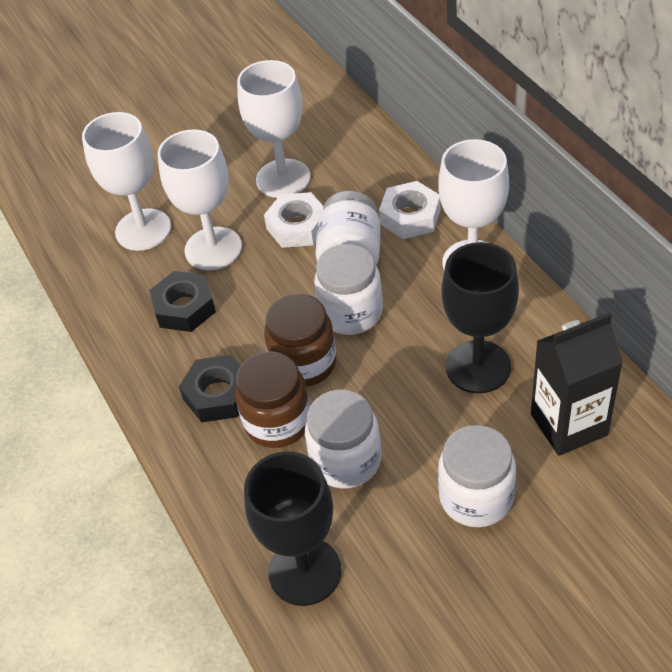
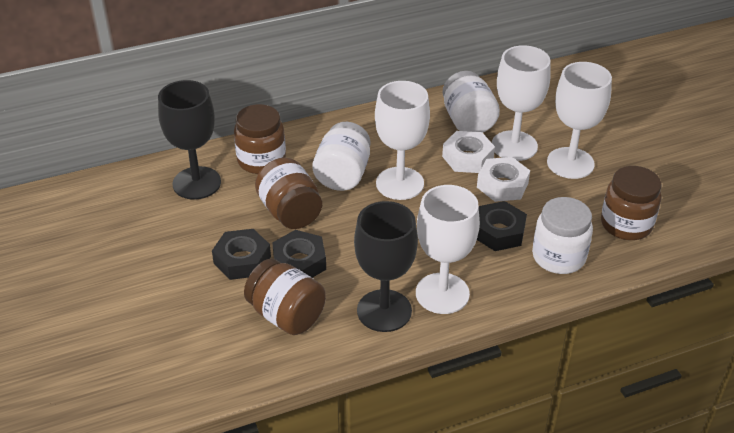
black carton: 1 -> 0
black nut: 2 -> 3
brown jar: 2 -> 4
white jar: 4 -> 3

